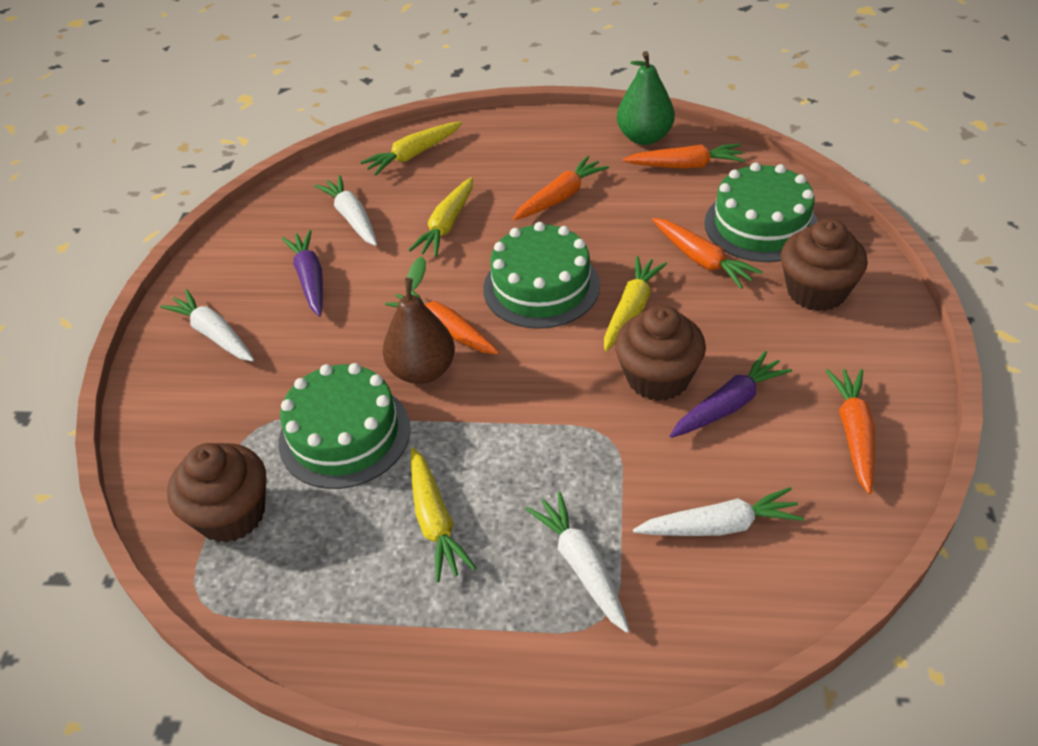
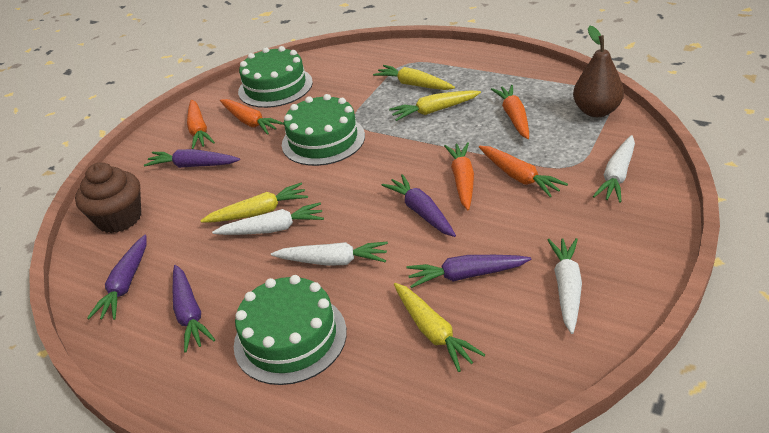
brown cupcake: 3 -> 1
green pear: 1 -> 0
purple carrot: 2 -> 5

